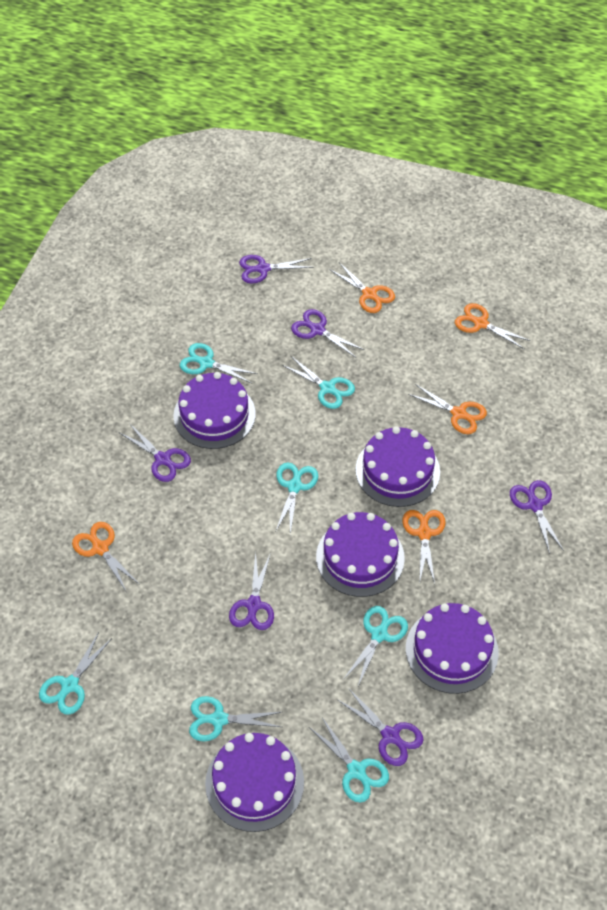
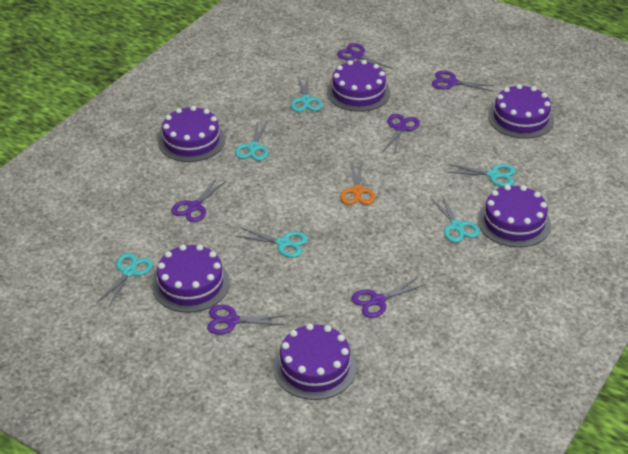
orange scissors: 5 -> 1
purple cake: 5 -> 6
turquoise scissors: 7 -> 6

